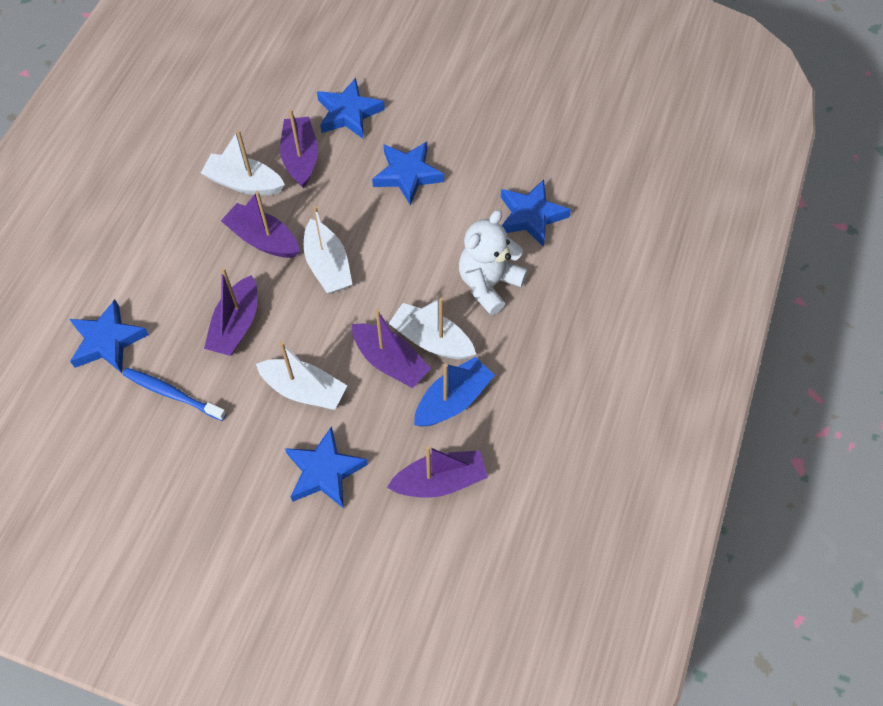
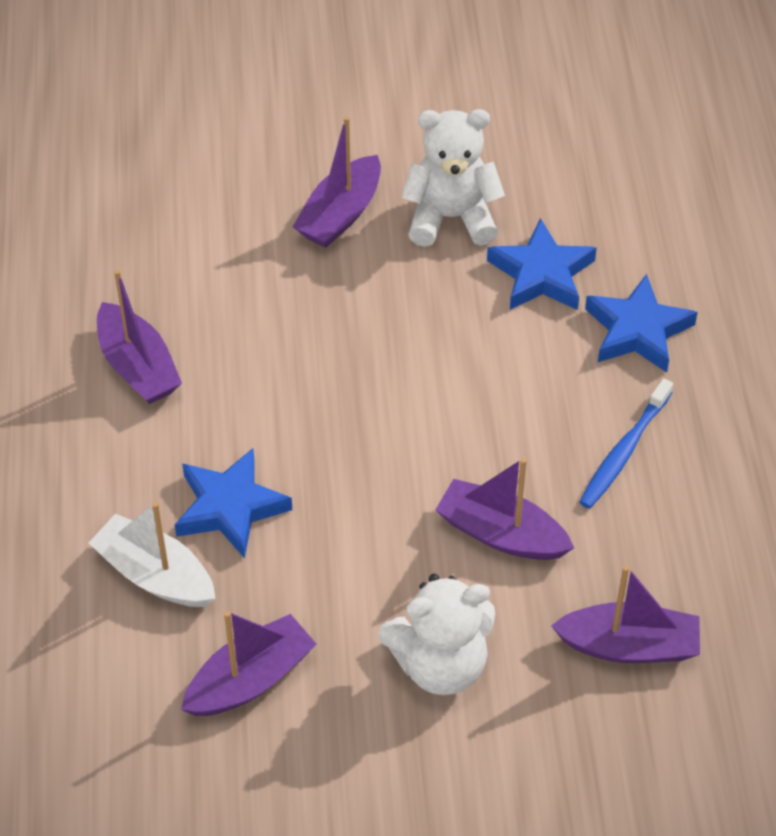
blue boat: 1 -> 0
blue star: 5 -> 3
white boat: 4 -> 1
white teddy bear: 1 -> 2

